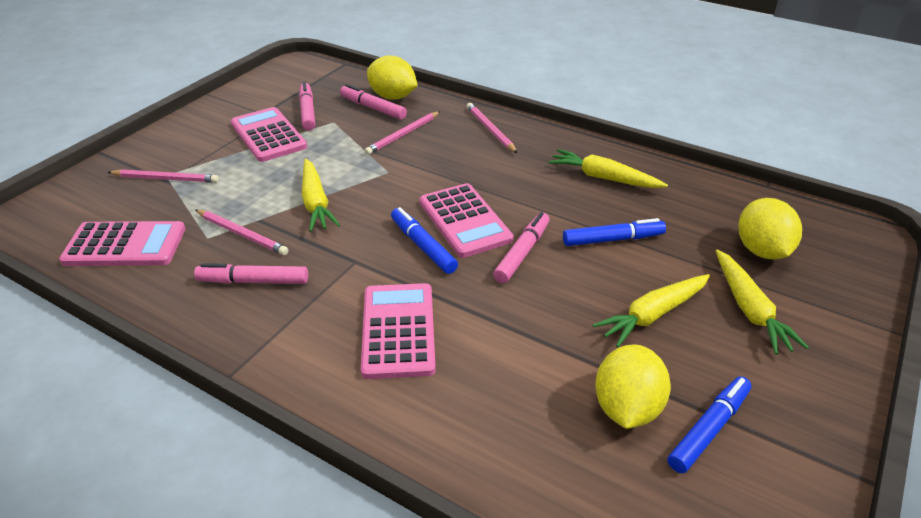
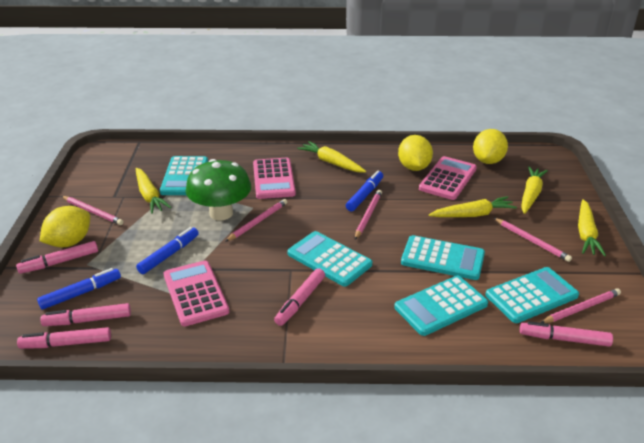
green mushroom: 0 -> 1
pink calculator: 4 -> 3
pink marker: 4 -> 5
pink pencil: 4 -> 5
turquoise calculator: 0 -> 5
yellow carrot: 4 -> 5

